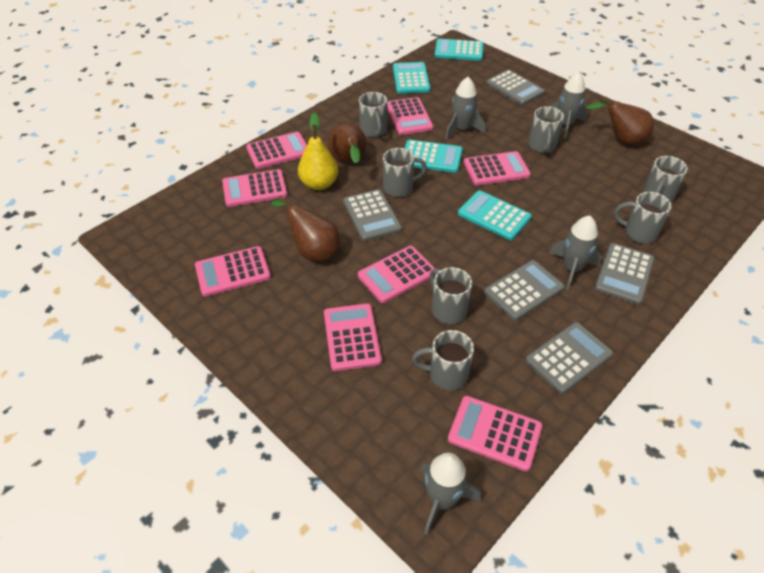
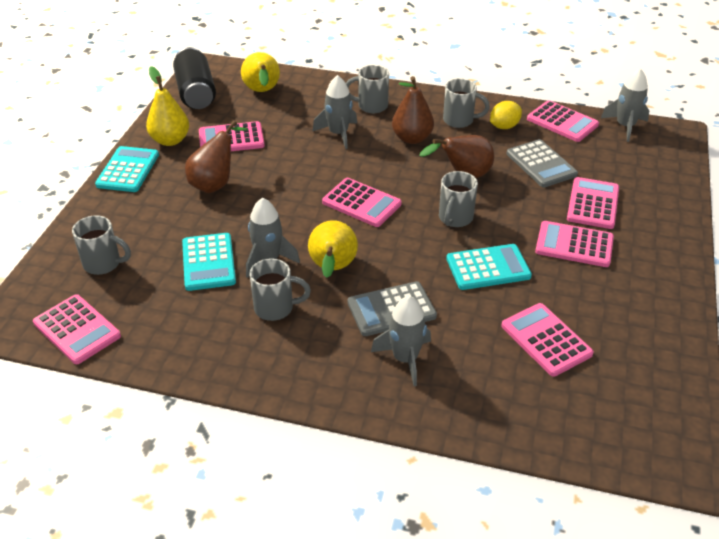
black can: 0 -> 1
grey calculator: 5 -> 2
grey mug: 7 -> 5
pink calculator: 8 -> 7
turquoise calculator: 4 -> 3
yellow lemon: 0 -> 1
yellow pear: 1 -> 3

